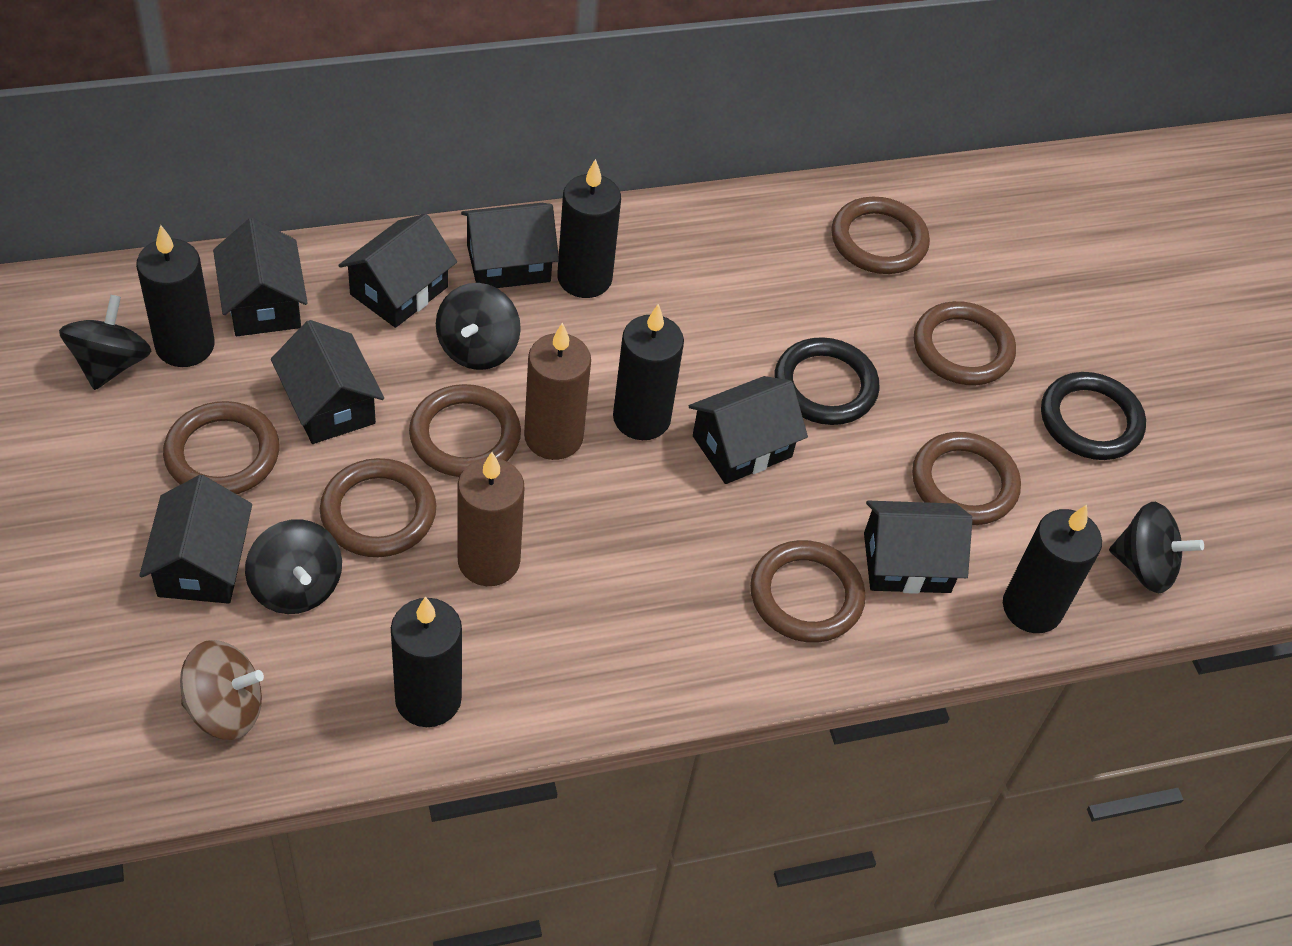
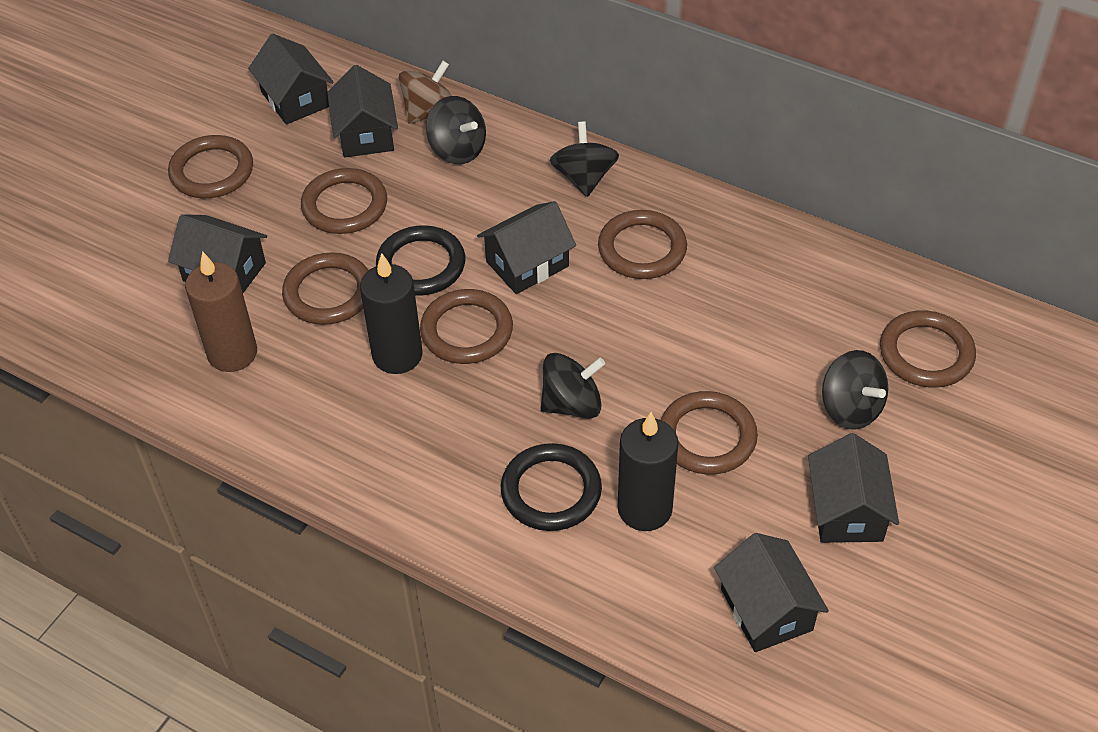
black candle: 5 -> 2
black house: 7 -> 6
brown candle: 2 -> 1

